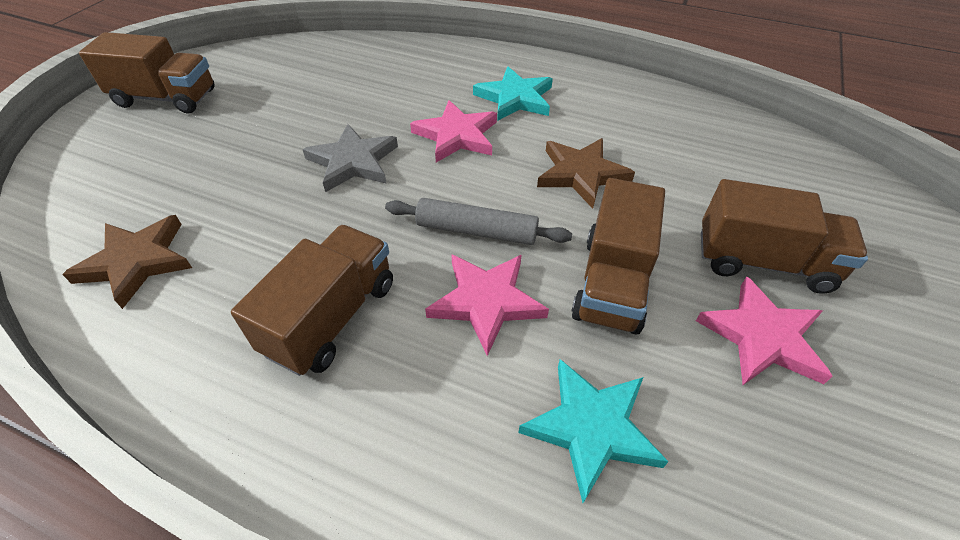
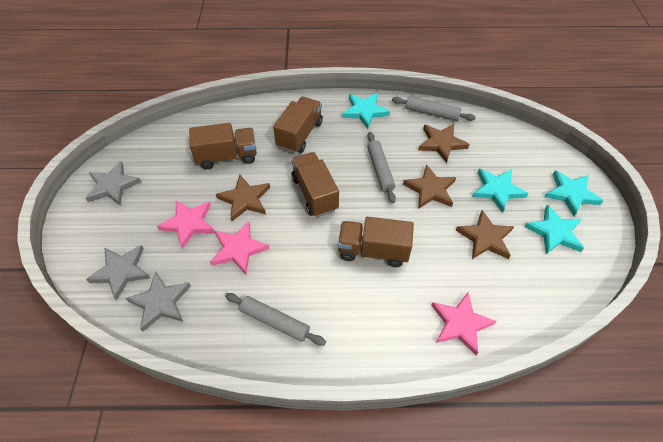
brown star: 2 -> 4
grey rolling pin: 1 -> 3
grey star: 1 -> 3
turquoise star: 2 -> 4

